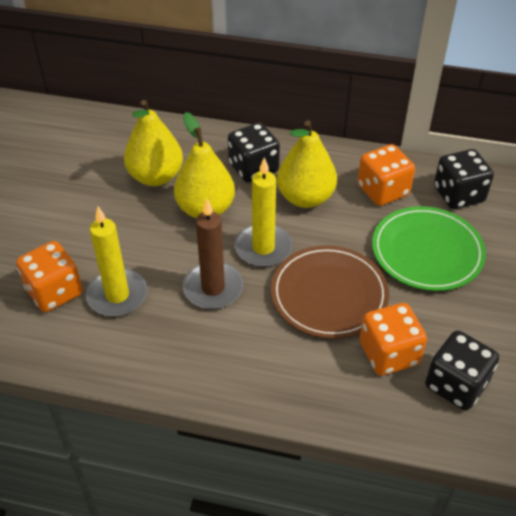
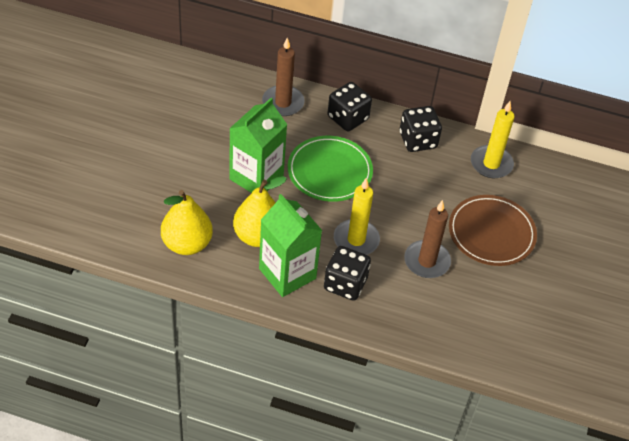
brown candle: 1 -> 2
green carton: 0 -> 2
orange dice: 3 -> 0
yellow pear: 3 -> 2

